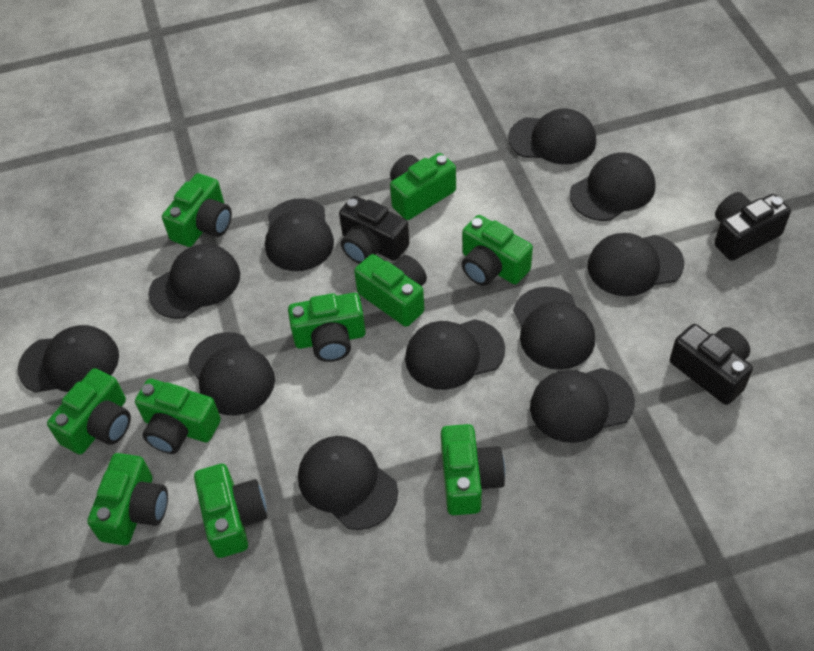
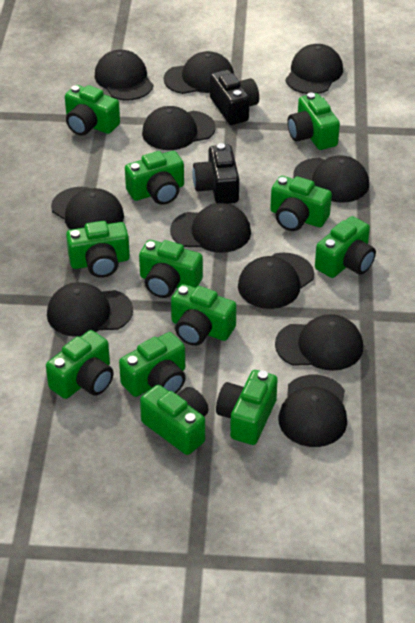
black camera: 3 -> 2
green camera: 10 -> 12

